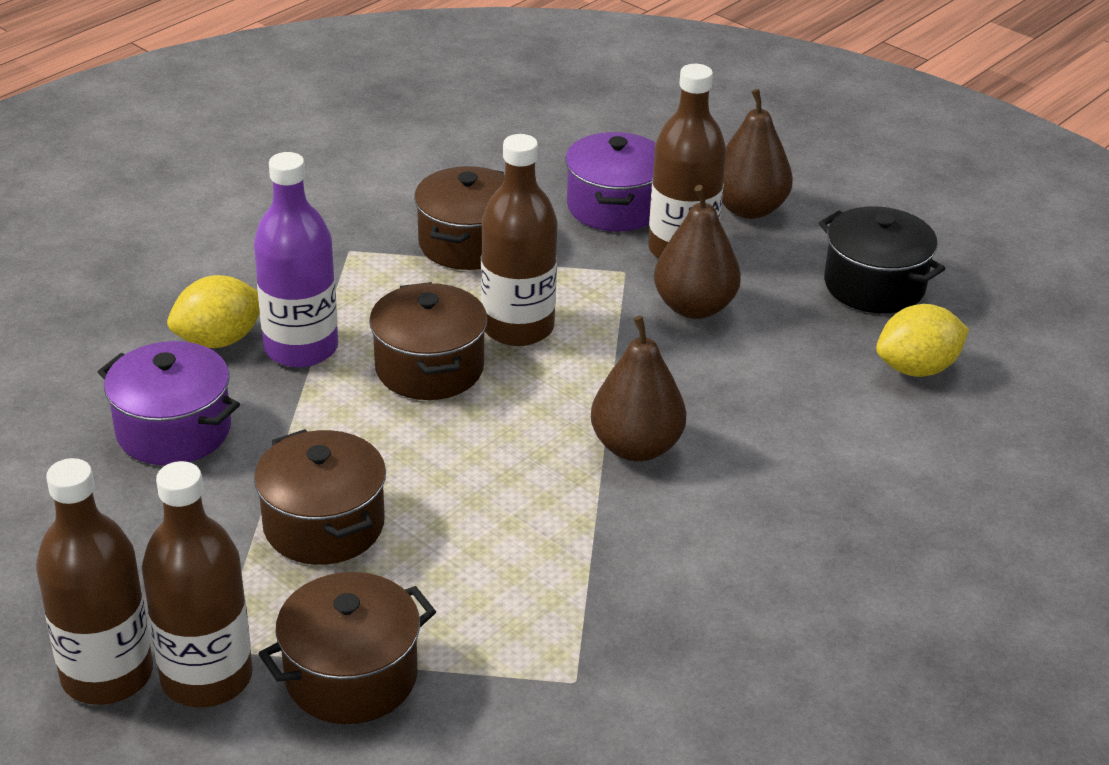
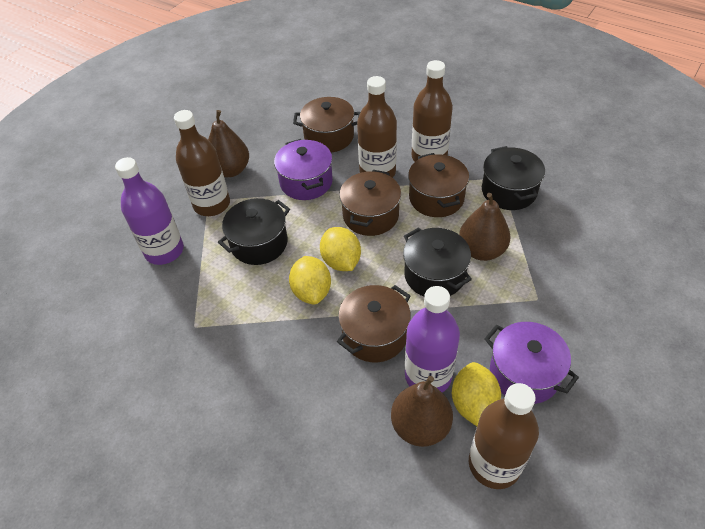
black pot: 1 -> 3
purple bottle: 1 -> 2
yellow lemon: 2 -> 3

